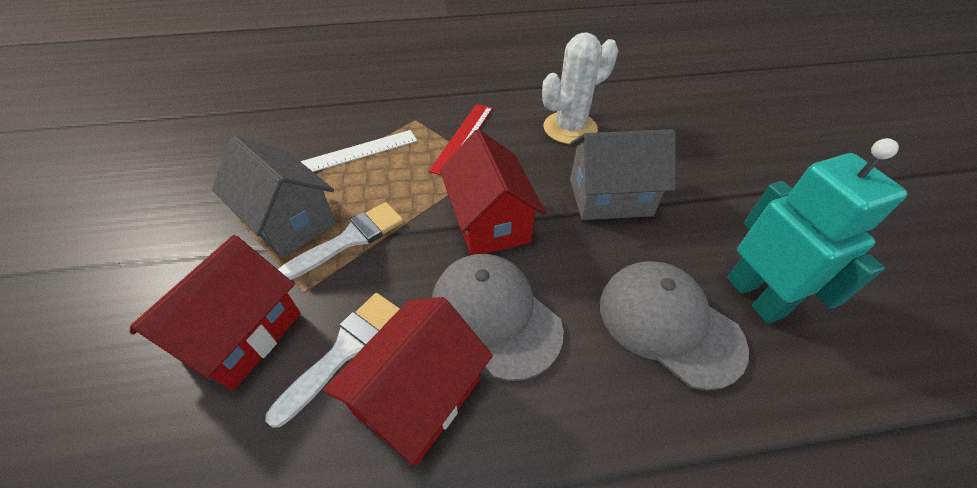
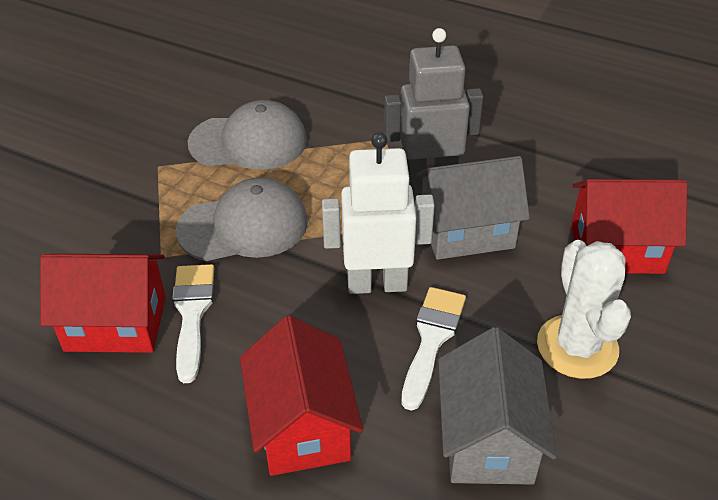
grey robot: 0 -> 1
red ruler: 1 -> 0
turquoise robot: 1 -> 0
white robot: 0 -> 1
white ruler: 1 -> 0

